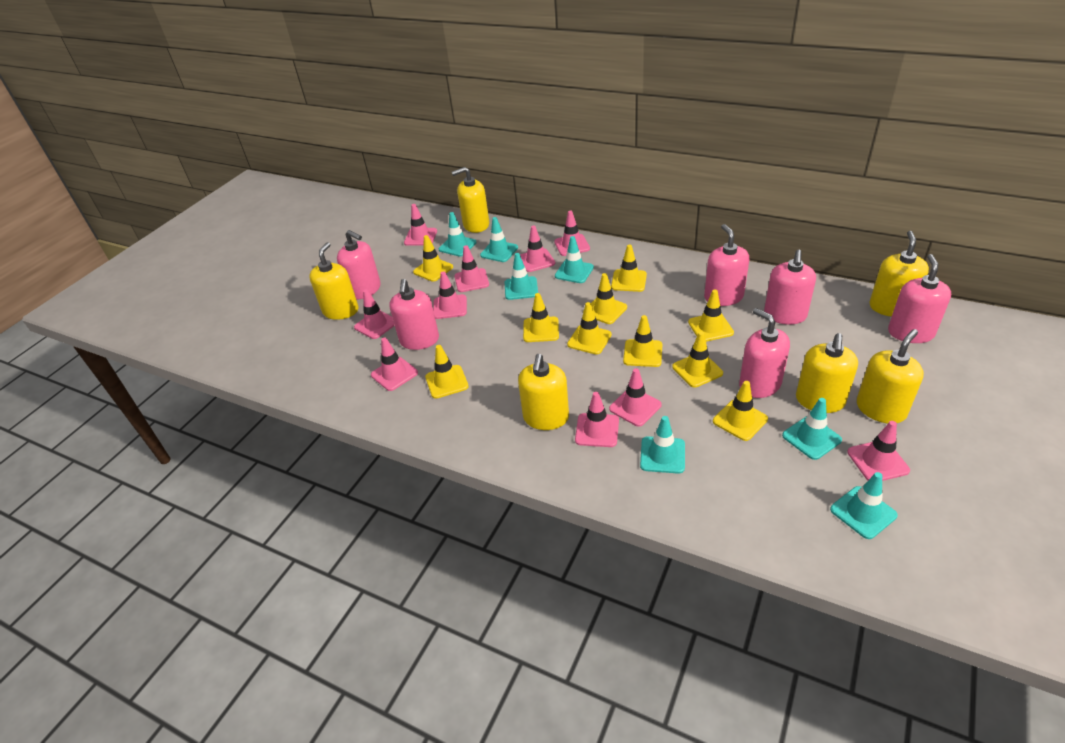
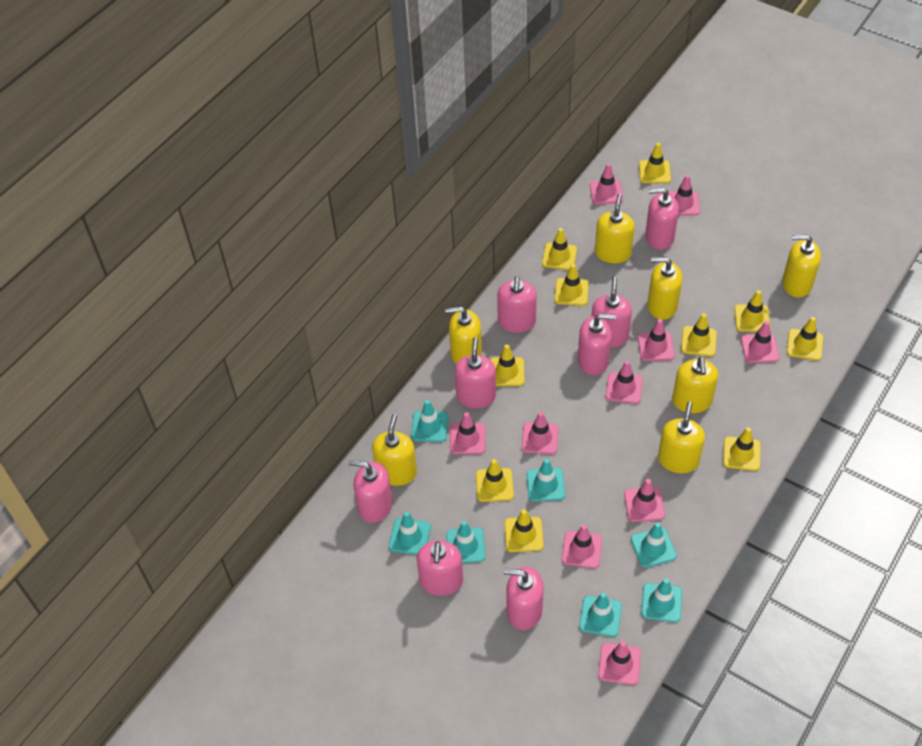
pink soap dispenser: 6 -> 8
yellow soap dispenser: 6 -> 7

